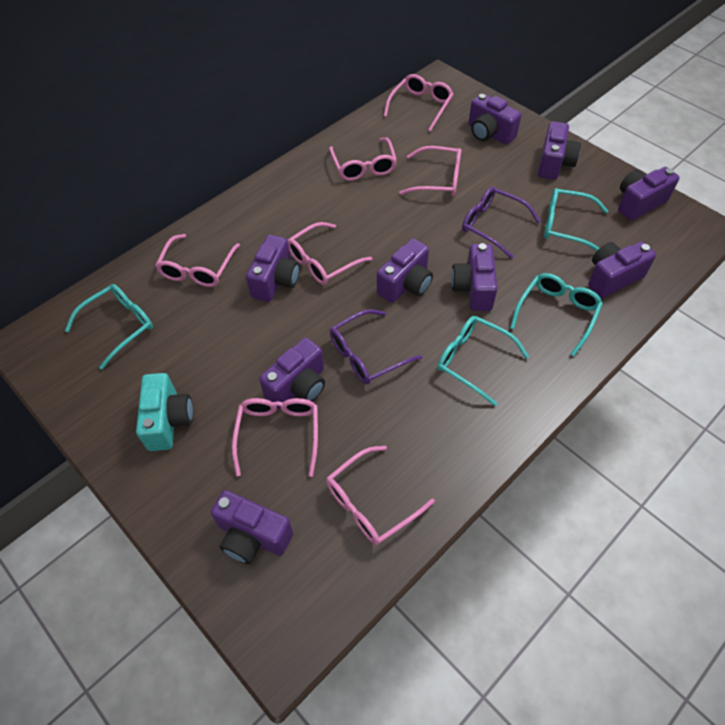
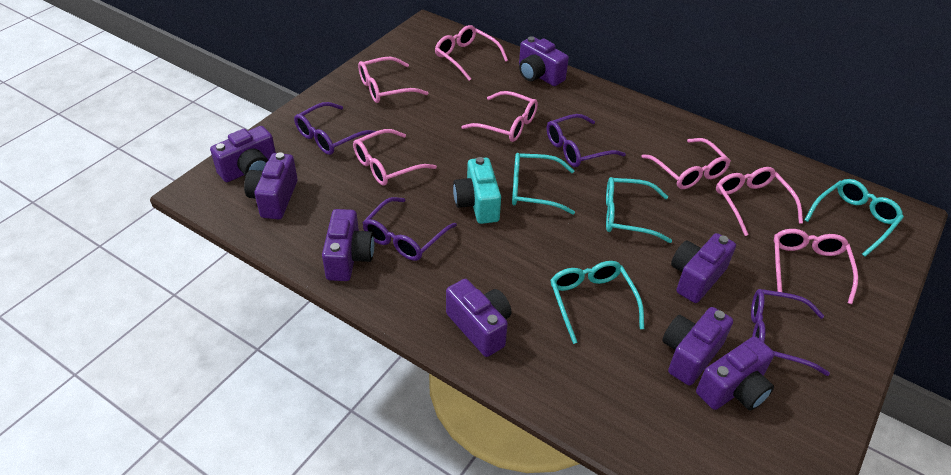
purple camera: 9 -> 8
purple glasses: 2 -> 4

